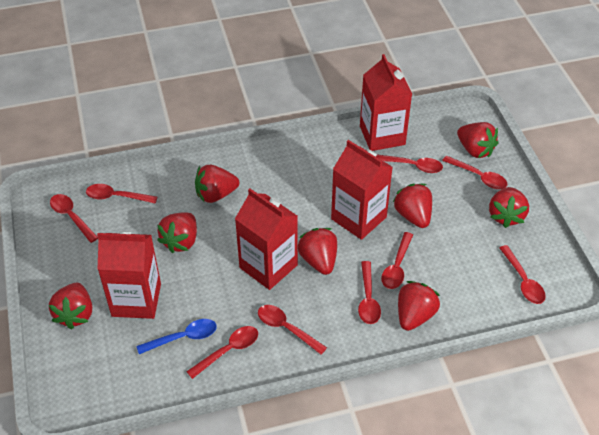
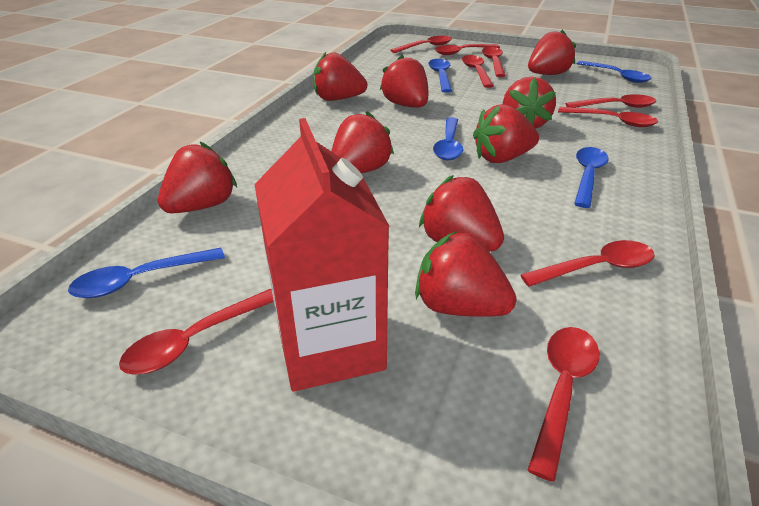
blue spoon: 1 -> 5
red carton: 4 -> 1
red strawberry: 8 -> 9

